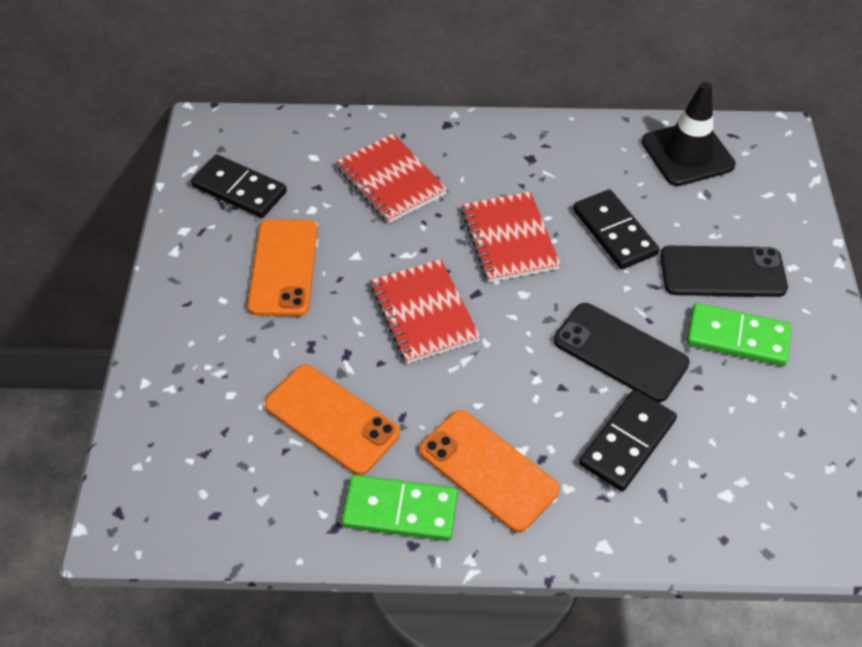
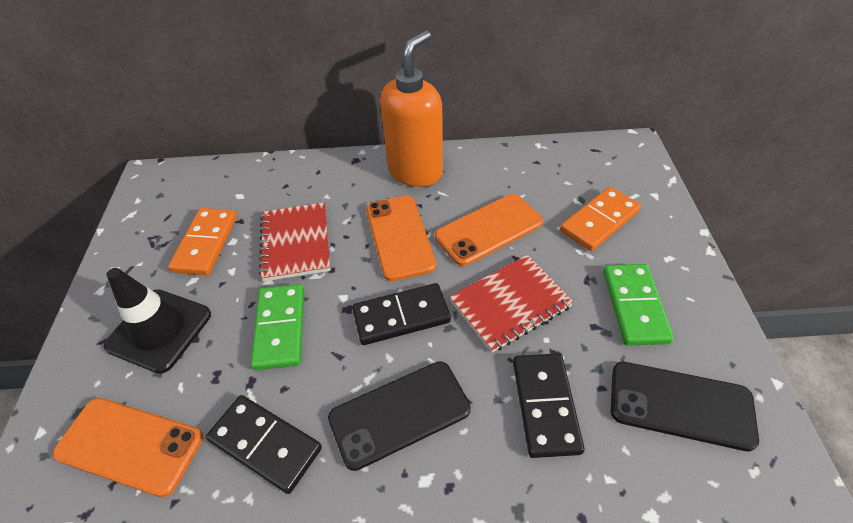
orange domino: 0 -> 2
orange soap dispenser: 0 -> 1
red notebook: 3 -> 2

